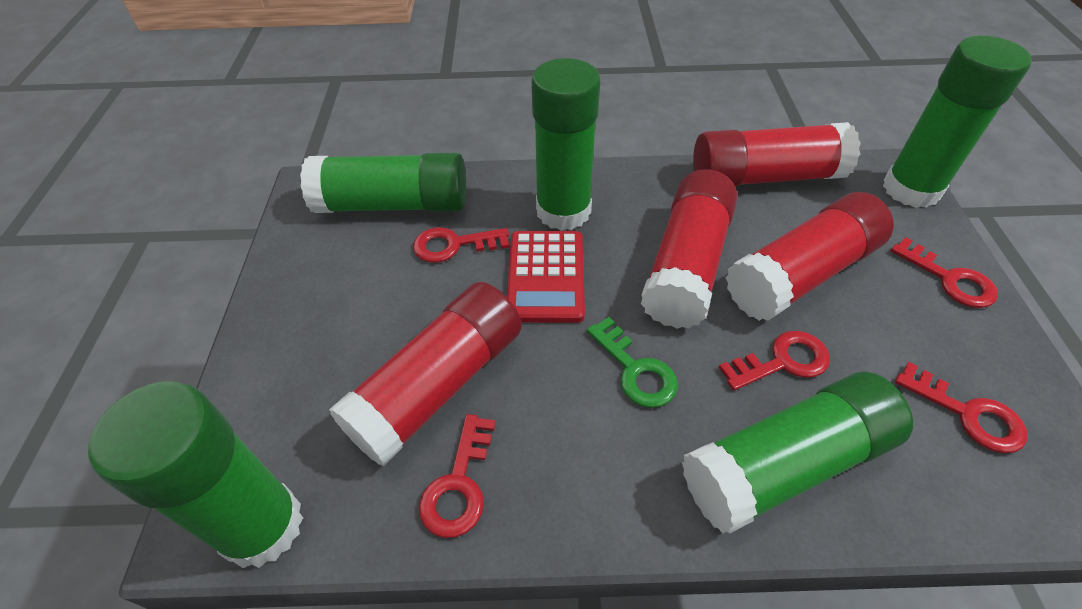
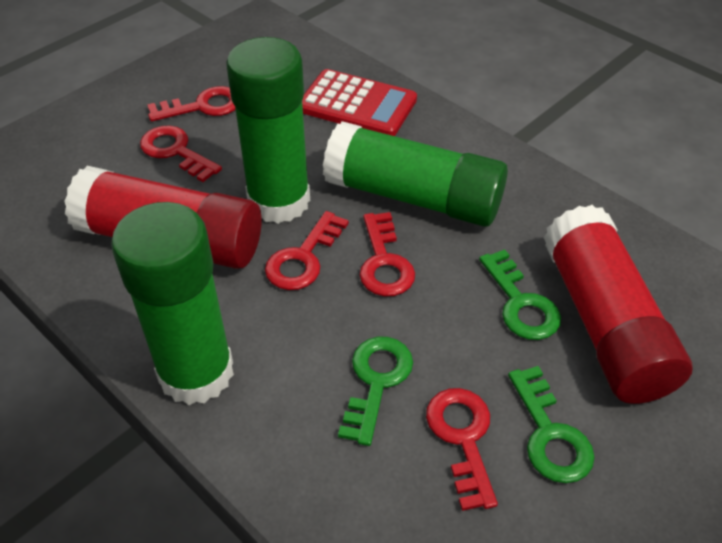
green glue stick: 5 -> 3
green key: 1 -> 3
red glue stick: 4 -> 2

